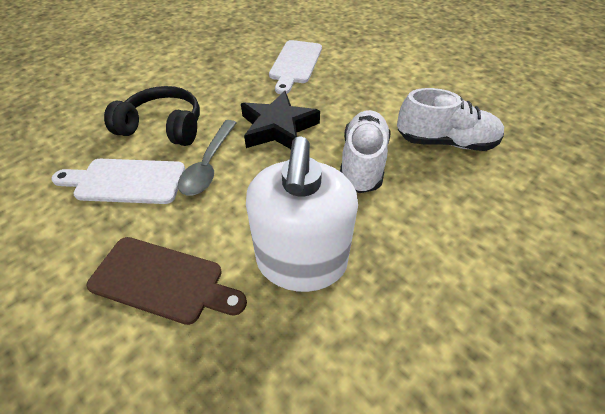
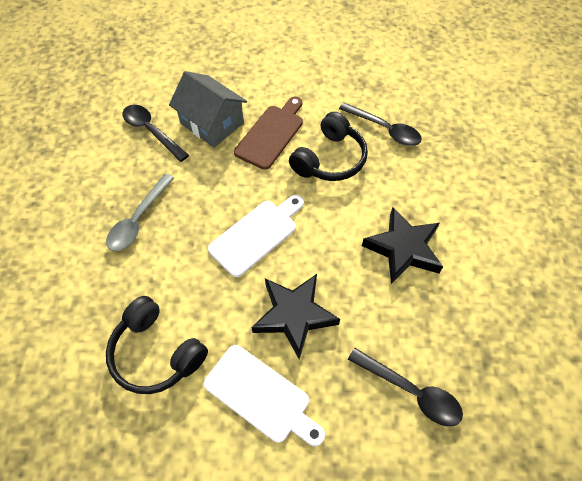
black headphones: 1 -> 2
black spoon: 0 -> 3
black star: 1 -> 2
grey house: 0 -> 1
white shoe: 2 -> 0
white soap dispenser: 1 -> 0

